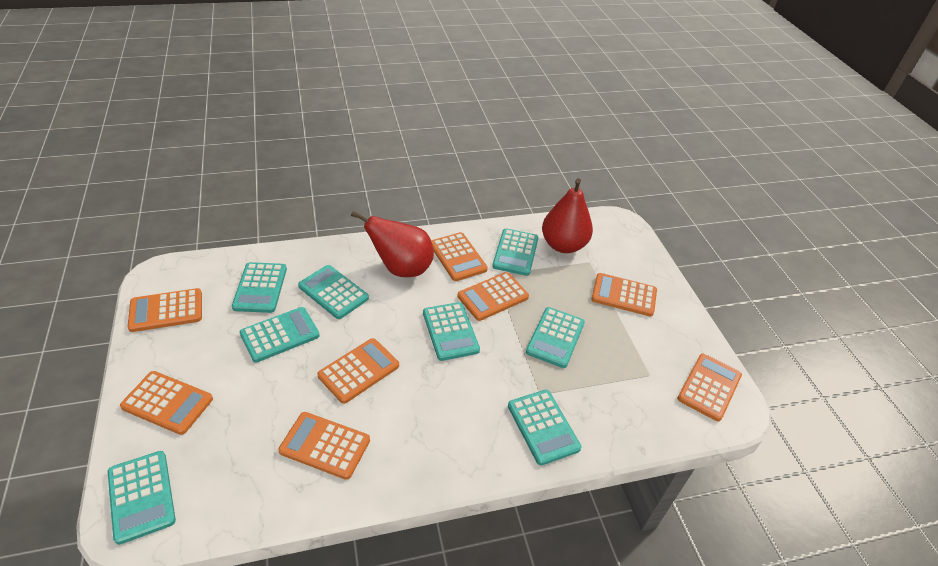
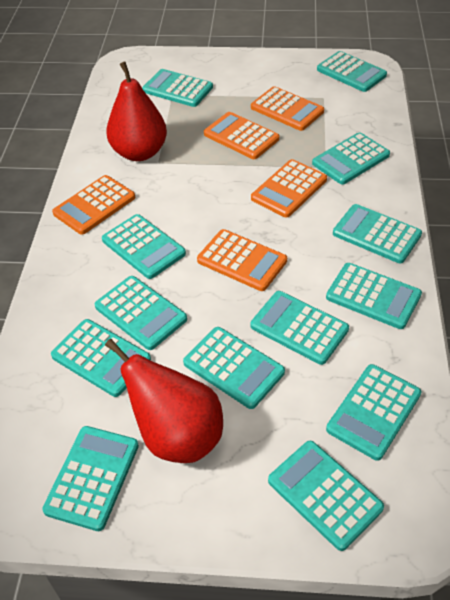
orange calculator: 8 -> 5
turquoise calculator: 8 -> 13

